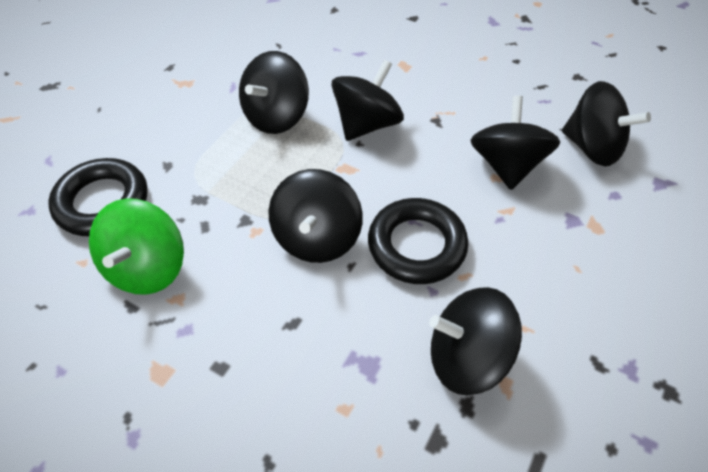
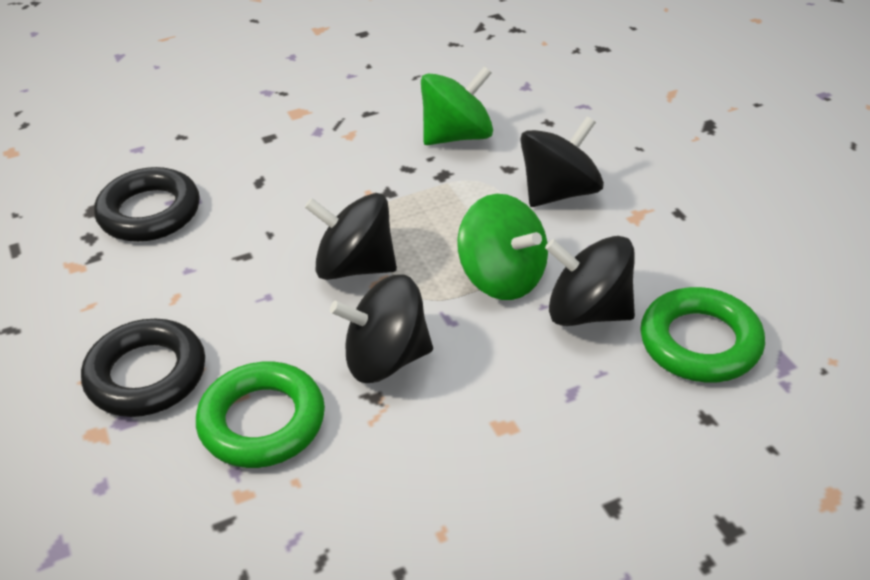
black spinning top: 6 -> 4
green ring: 0 -> 2
green spinning top: 1 -> 2

